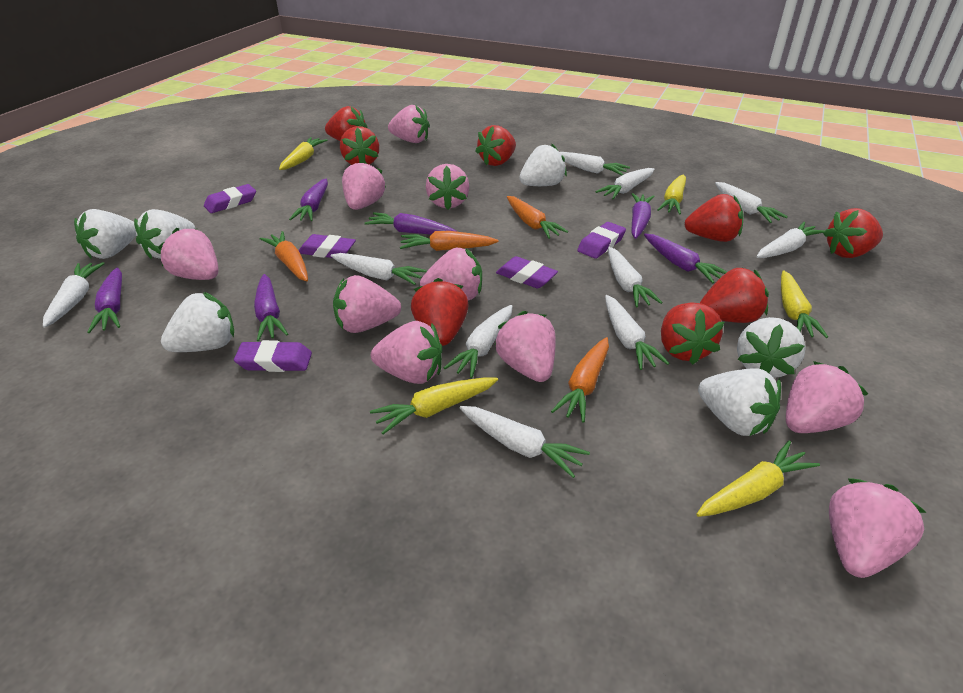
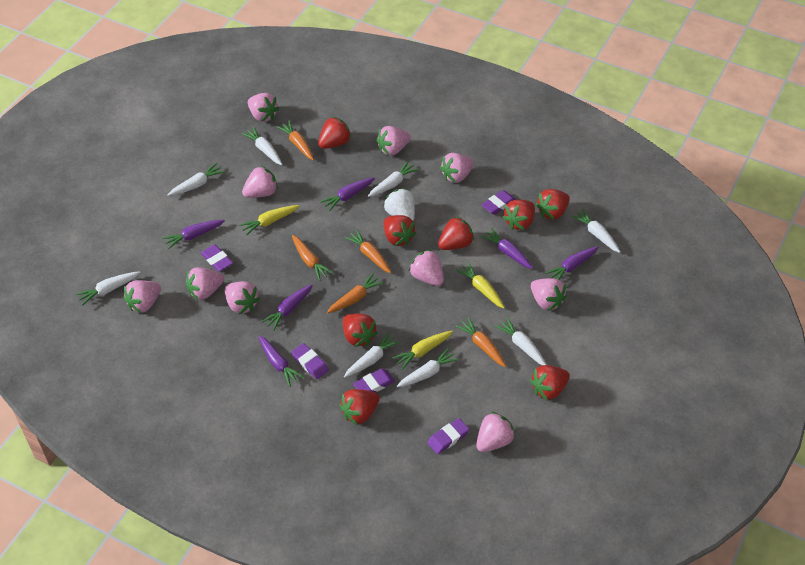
orange carrot: 4 -> 5
white carrot: 10 -> 8
white strawberry: 6 -> 1
yellow carrot: 5 -> 3

